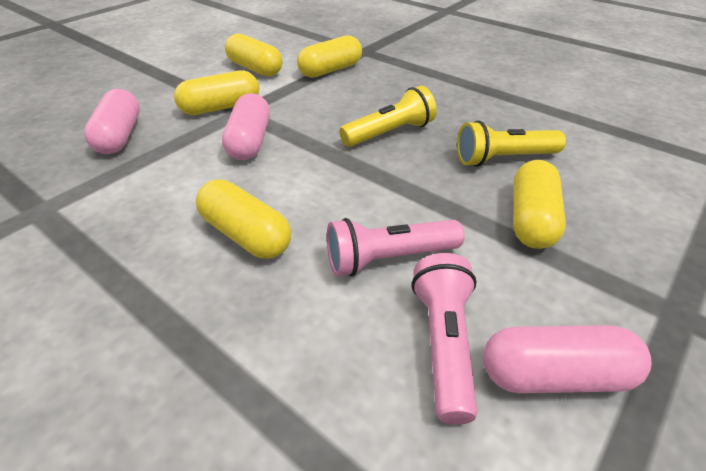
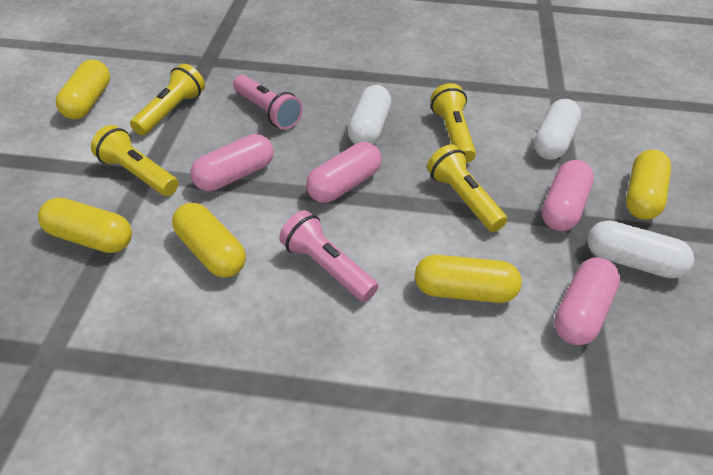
pink capsule: 3 -> 4
white capsule: 0 -> 3
yellow flashlight: 2 -> 4

